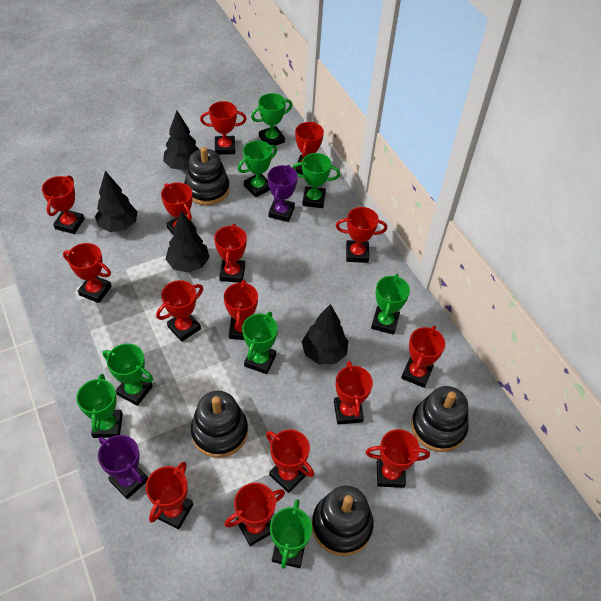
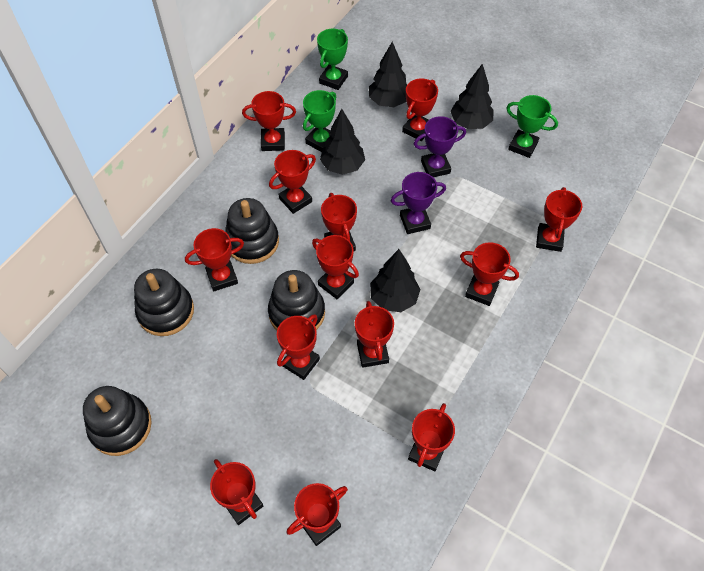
green trophy: 8 -> 3
red trophy: 15 -> 13

